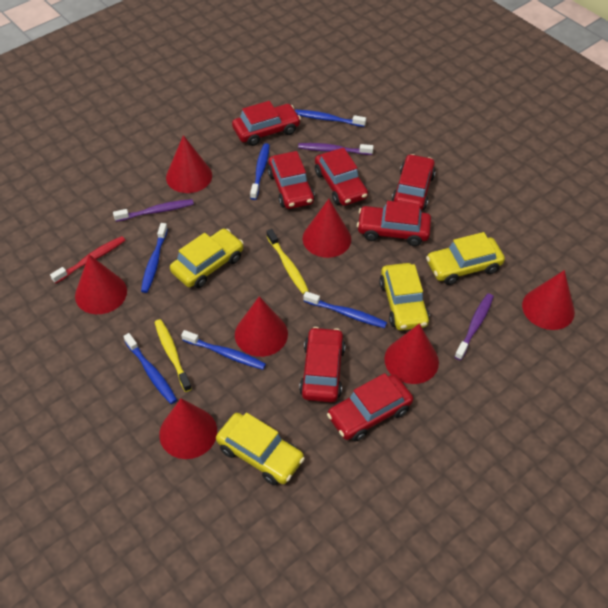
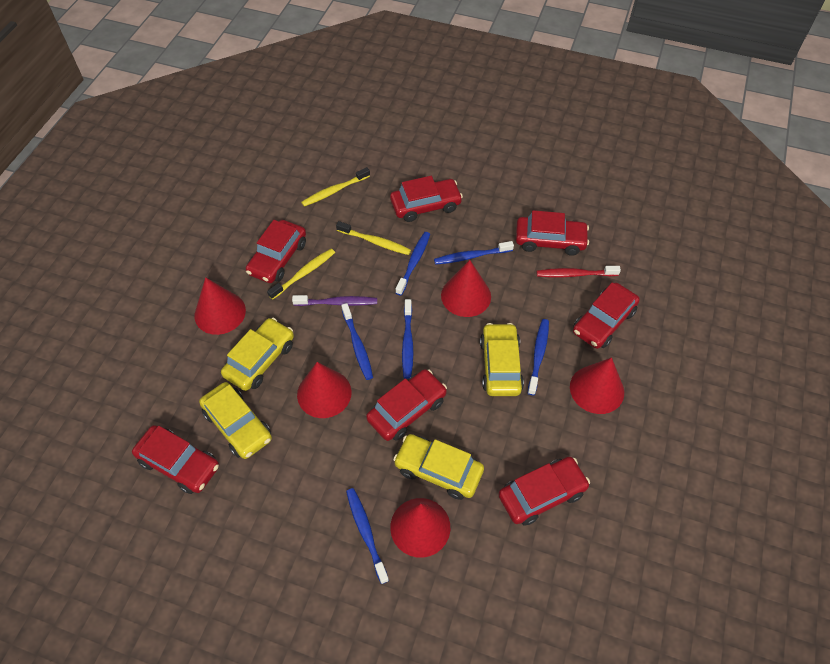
purple toothbrush: 3 -> 1
red cone: 7 -> 5
yellow toothbrush: 2 -> 3

